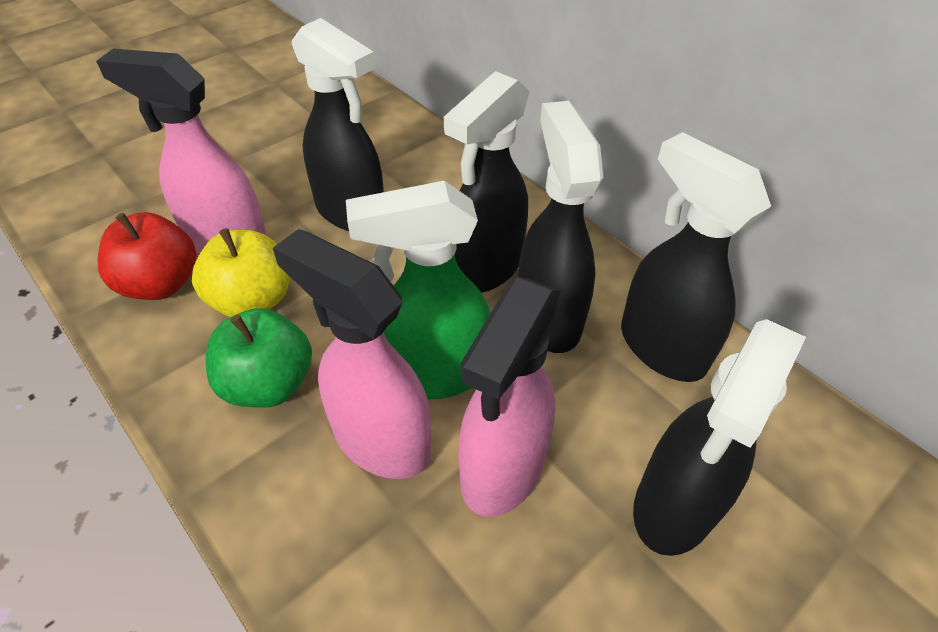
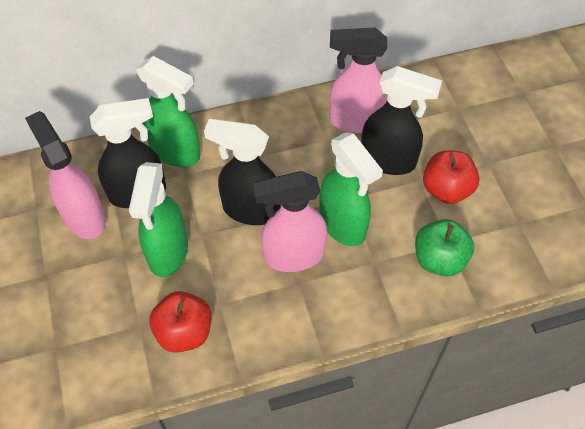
black spray bottle: 5 -> 3
green spray bottle: 1 -> 3
red apple: 1 -> 2
yellow apple: 1 -> 0

